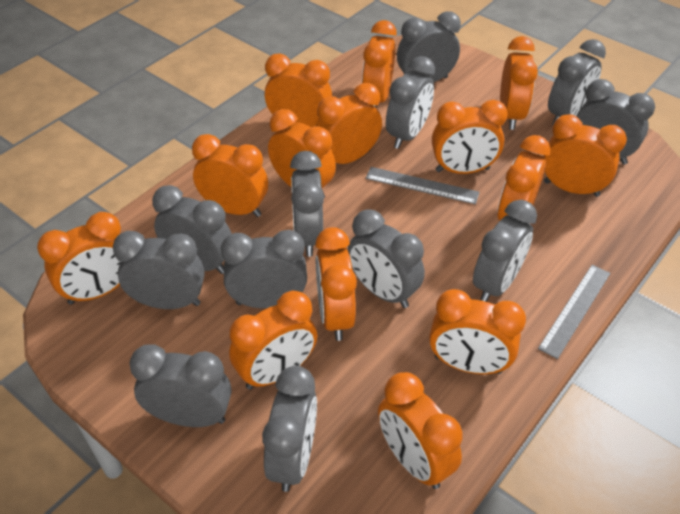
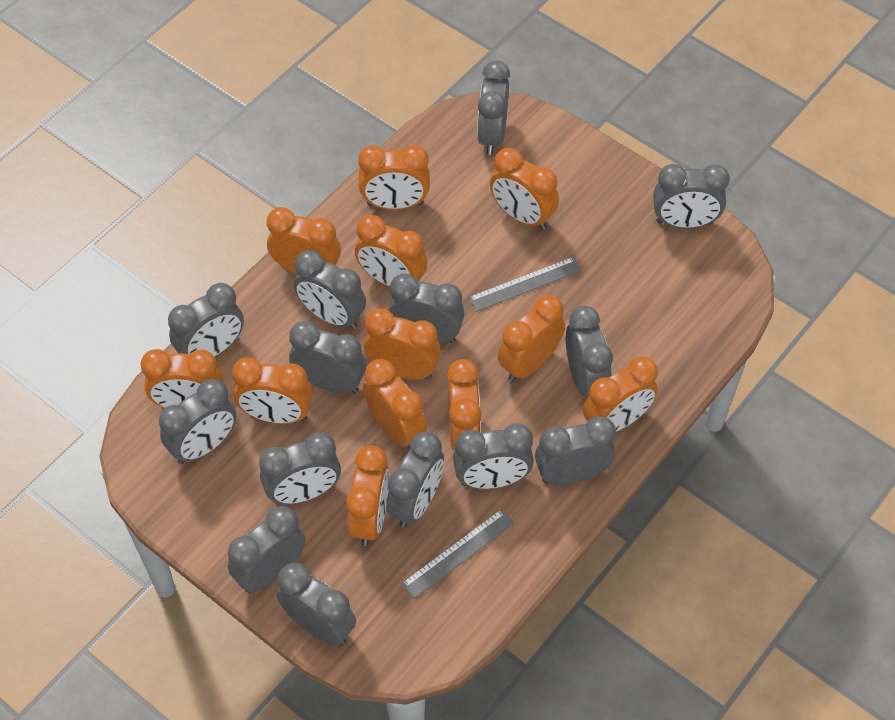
grey clock: 12 -> 14
orange clock: 14 -> 12

